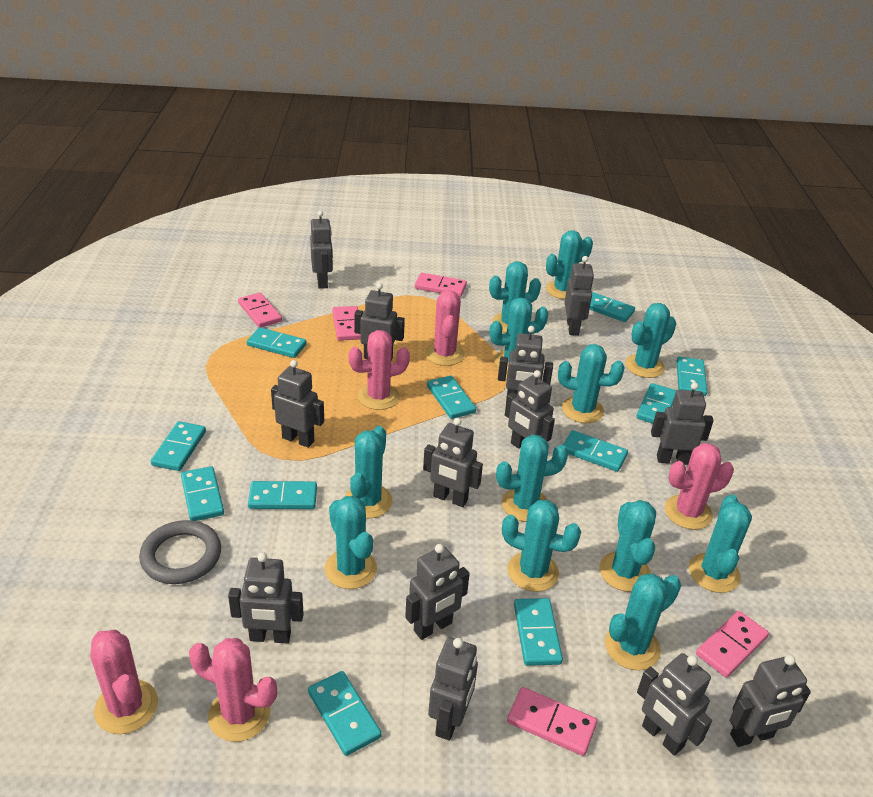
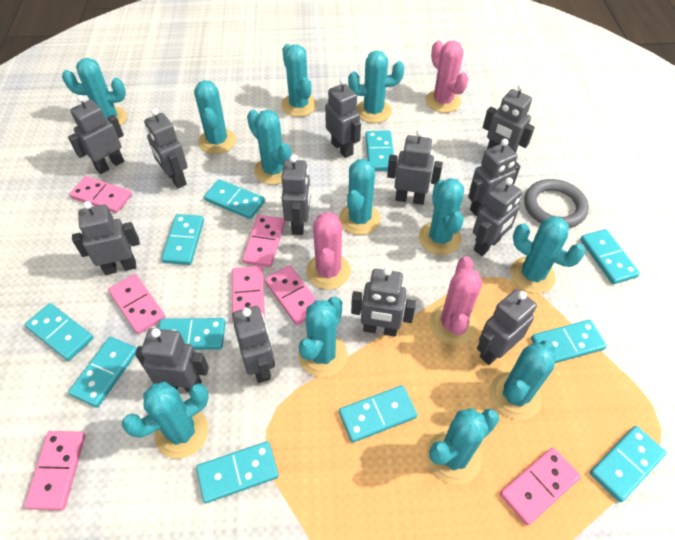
pink cactus: 5 -> 3
pink domino: 5 -> 7

